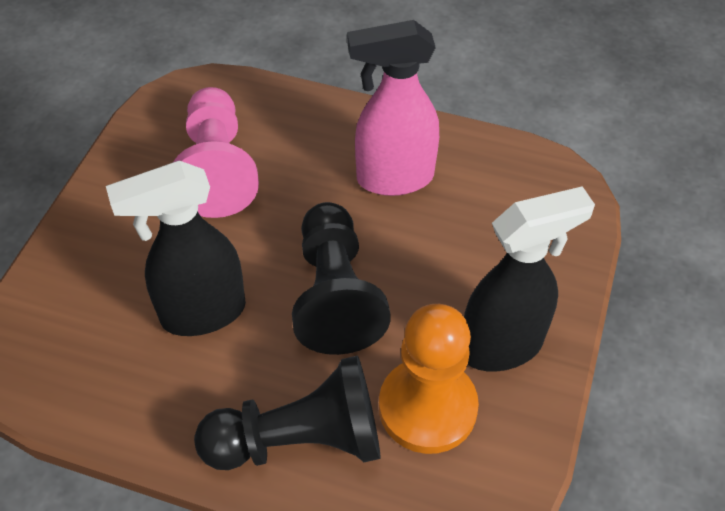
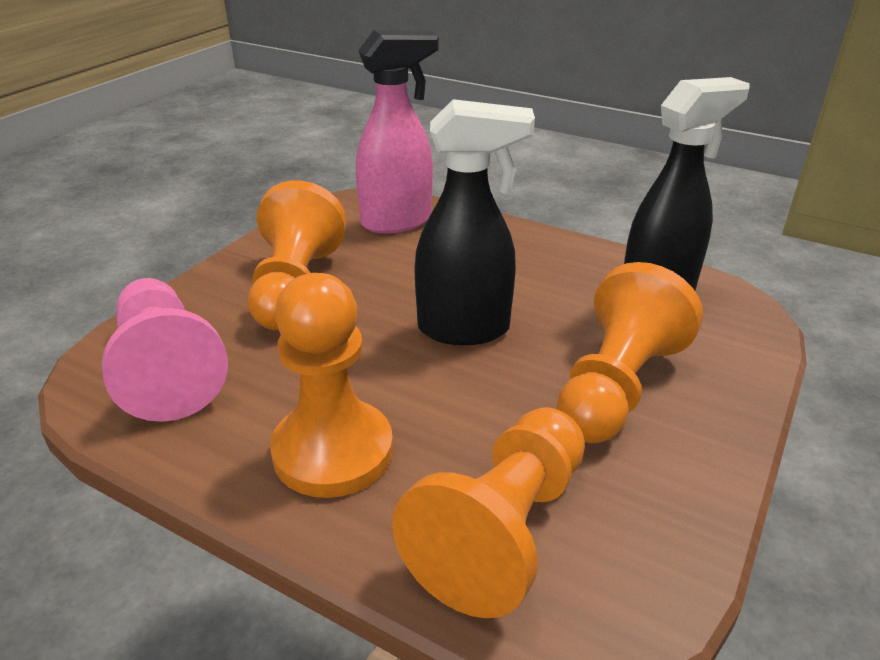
black pawn: 2 -> 0
orange pawn: 1 -> 4

